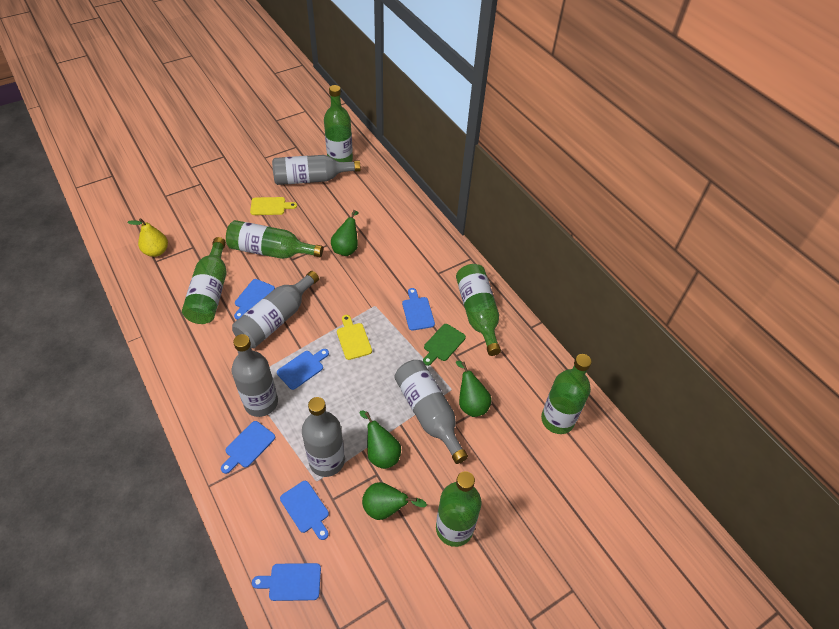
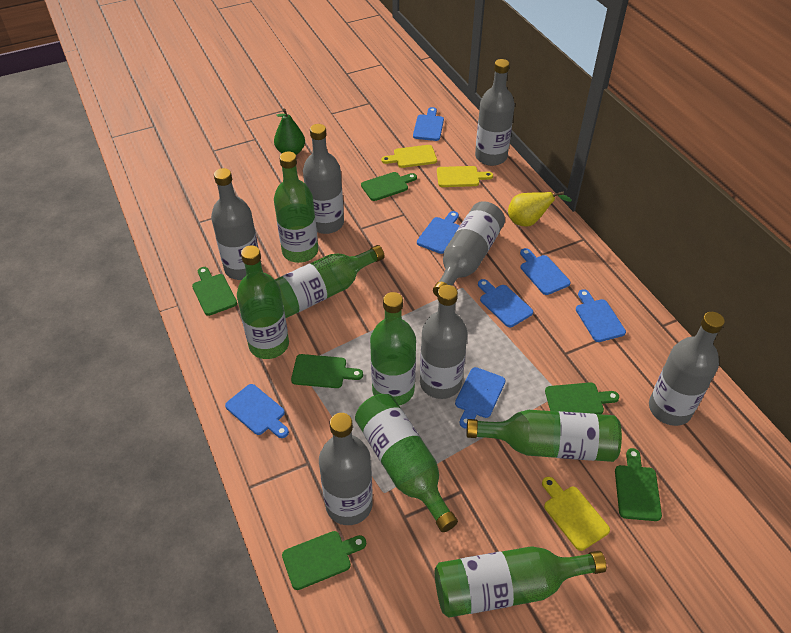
blue cutting board: 6 -> 7
green bottle: 6 -> 7
green cutting board: 1 -> 6
green pear: 4 -> 1
grey bottle: 5 -> 7
yellow cutting board: 2 -> 3

